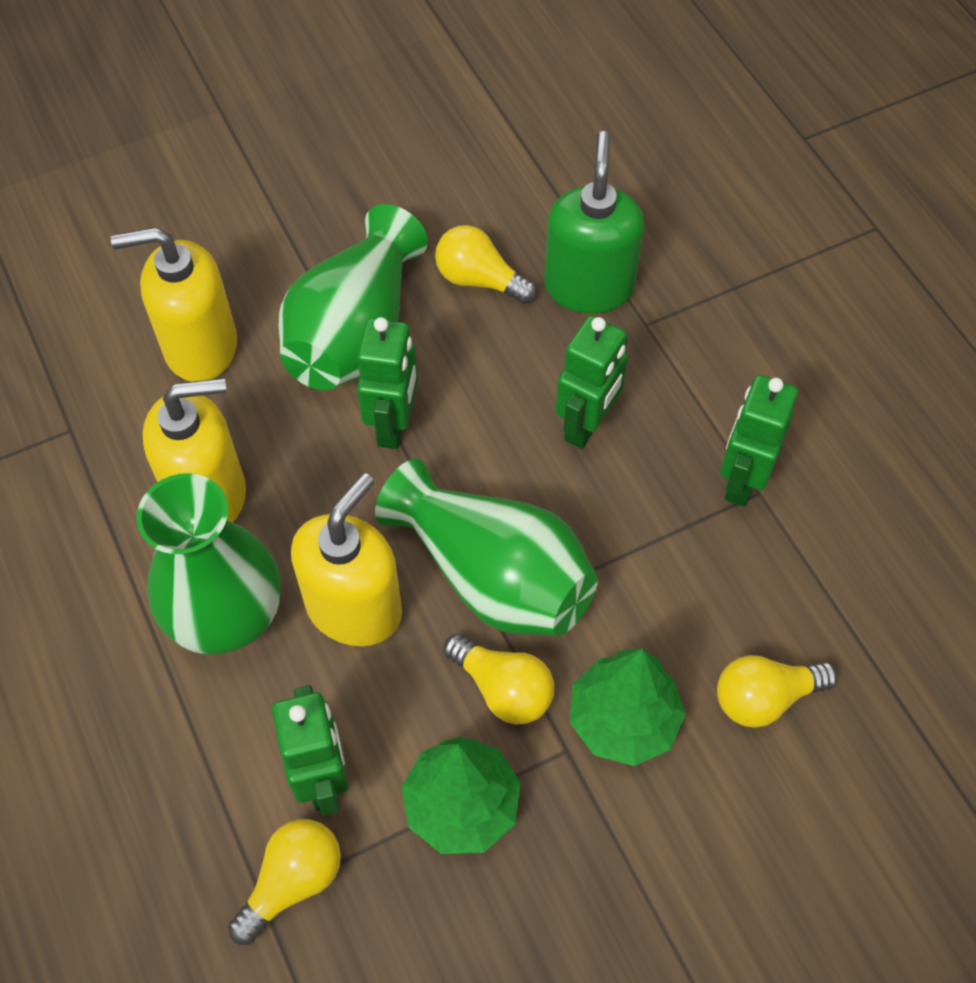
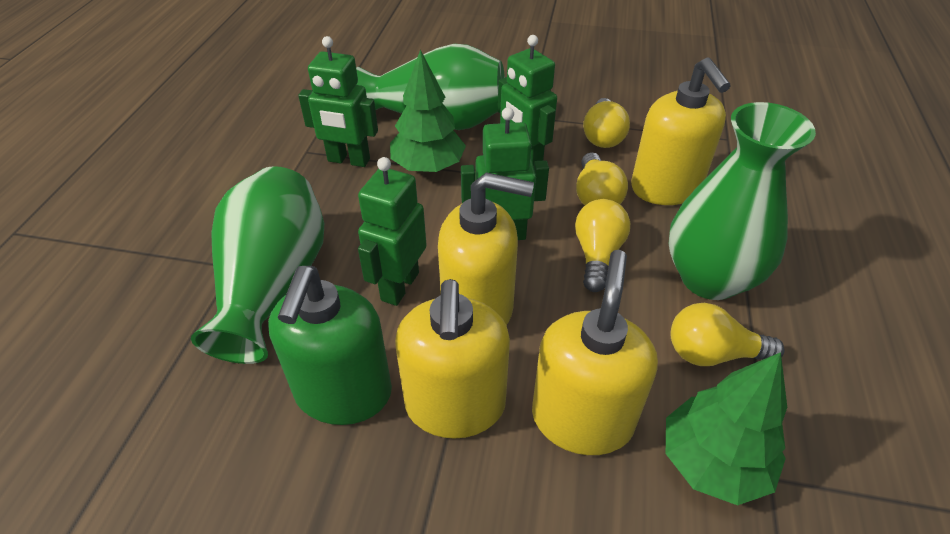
yellow soap dispenser: 3 -> 4

